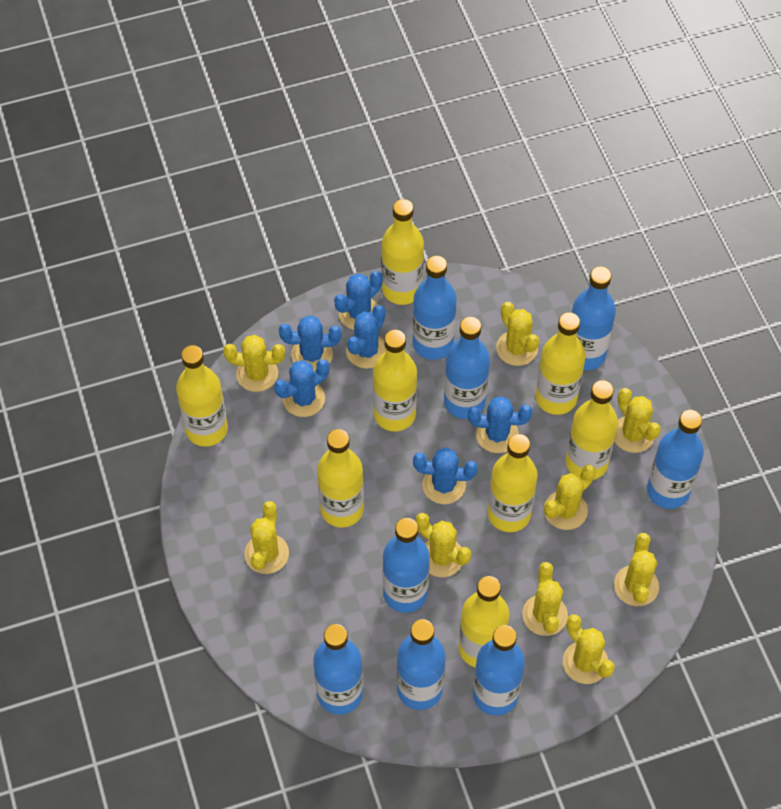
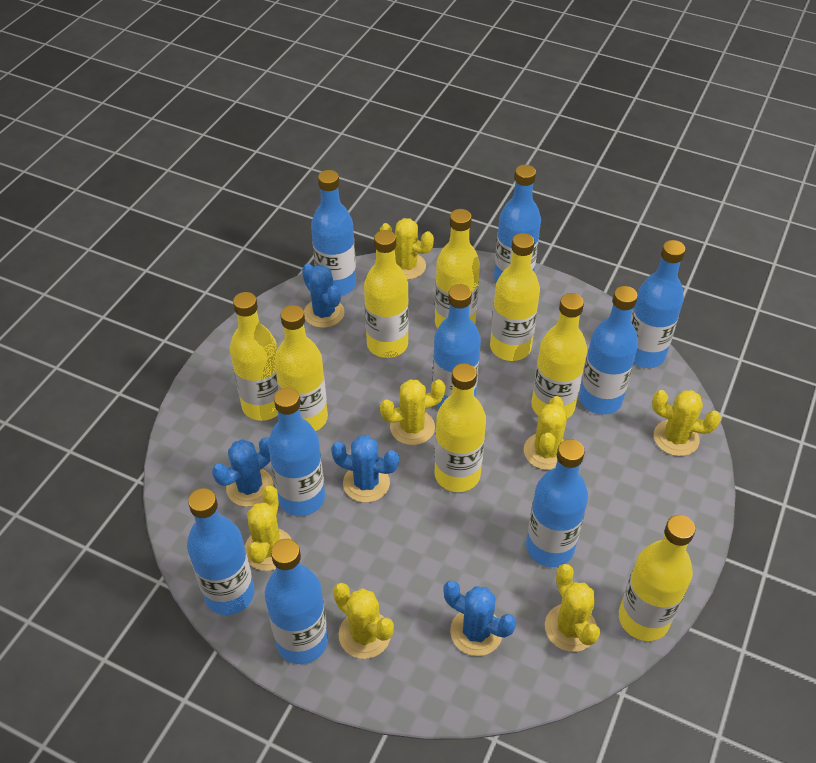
blue bottle: 8 -> 9
blue cactus: 6 -> 4
yellow cactus: 9 -> 7

